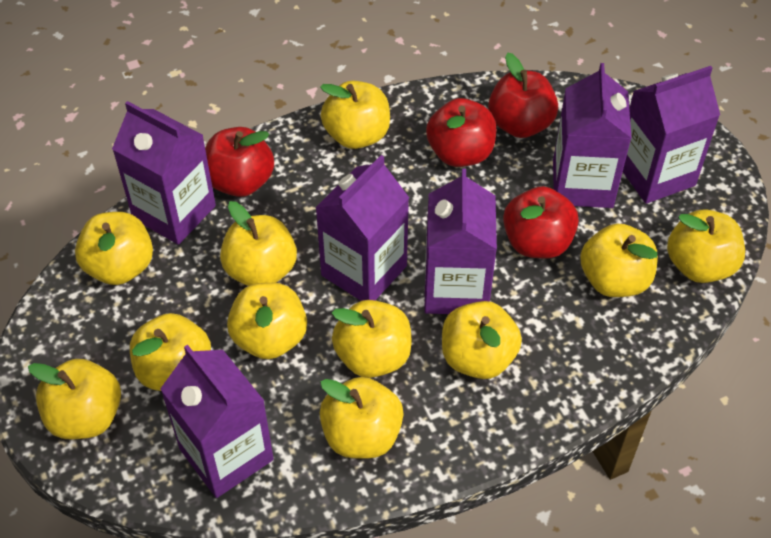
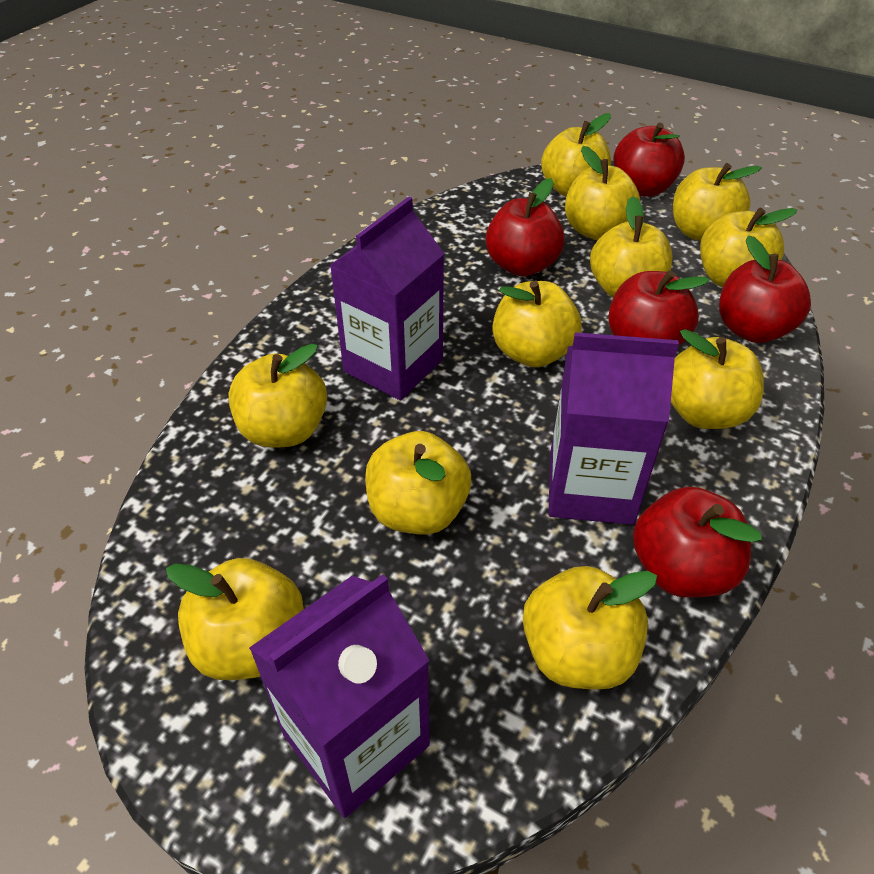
purple carton: 6 -> 3
red apple: 4 -> 5

